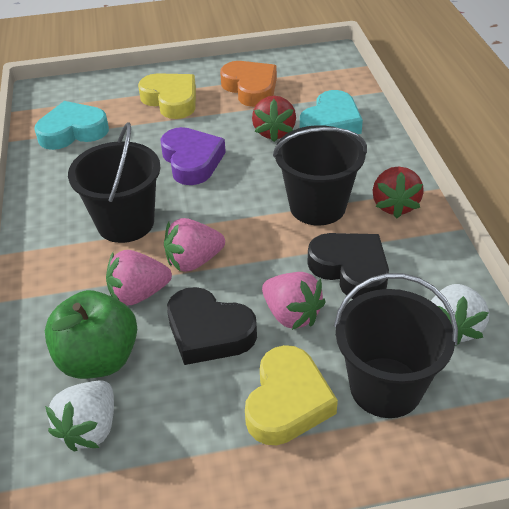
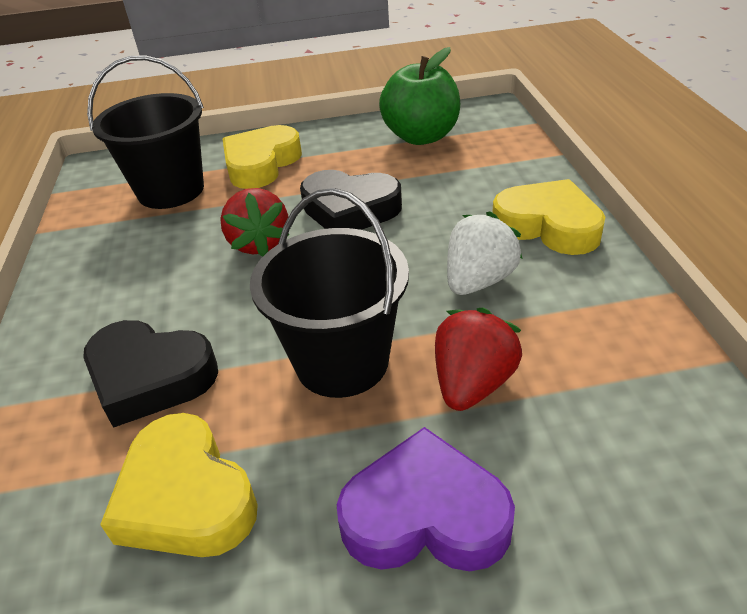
black bucket: 3 -> 2
orange heart: 1 -> 0
pink strawberry: 3 -> 0
turquoise heart: 2 -> 0
white strawberry: 2 -> 1
yellow heart: 2 -> 3

